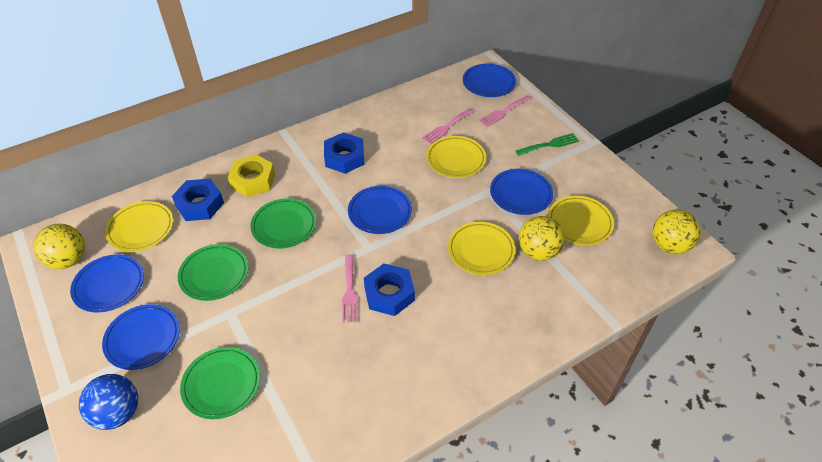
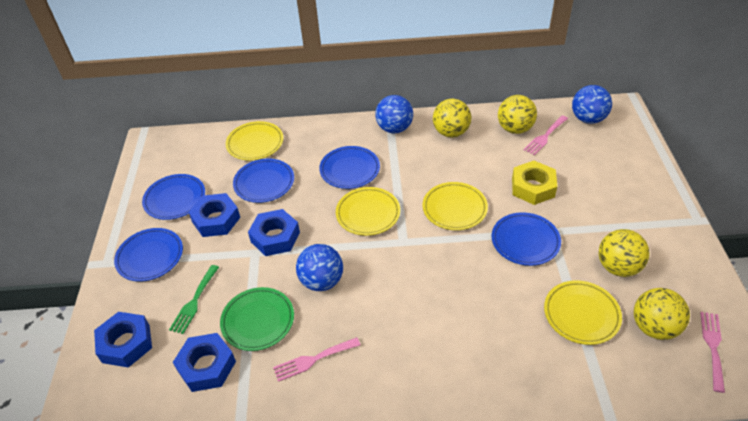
blue ball: 1 -> 3
blue nut: 3 -> 4
green plate: 3 -> 1
yellow ball: 3 -> 4

